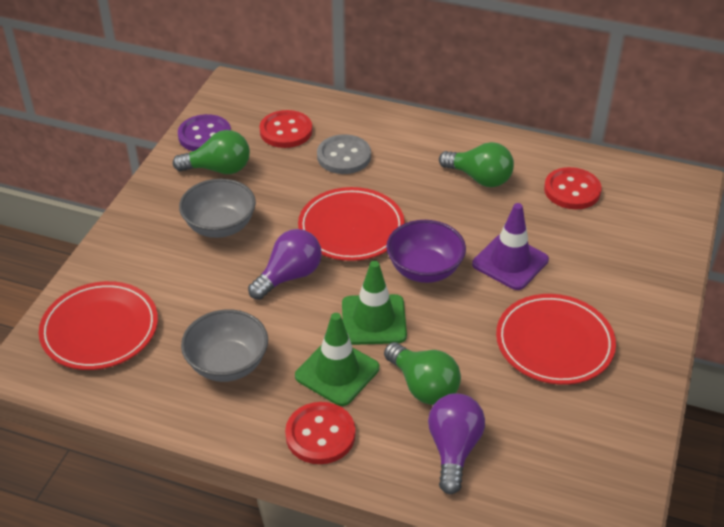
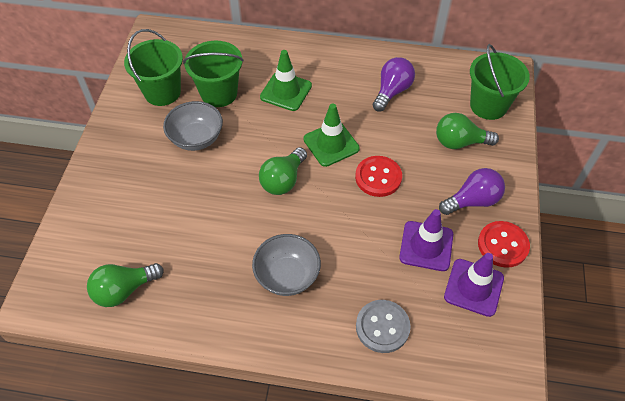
green bucket: 0 -> 3
purple bowl: 1 -> 0
purple button: 1 -> 0
purple traffic cone: 1 -> 2
red button: 3 -> 2
red plate: 3 -> 0

